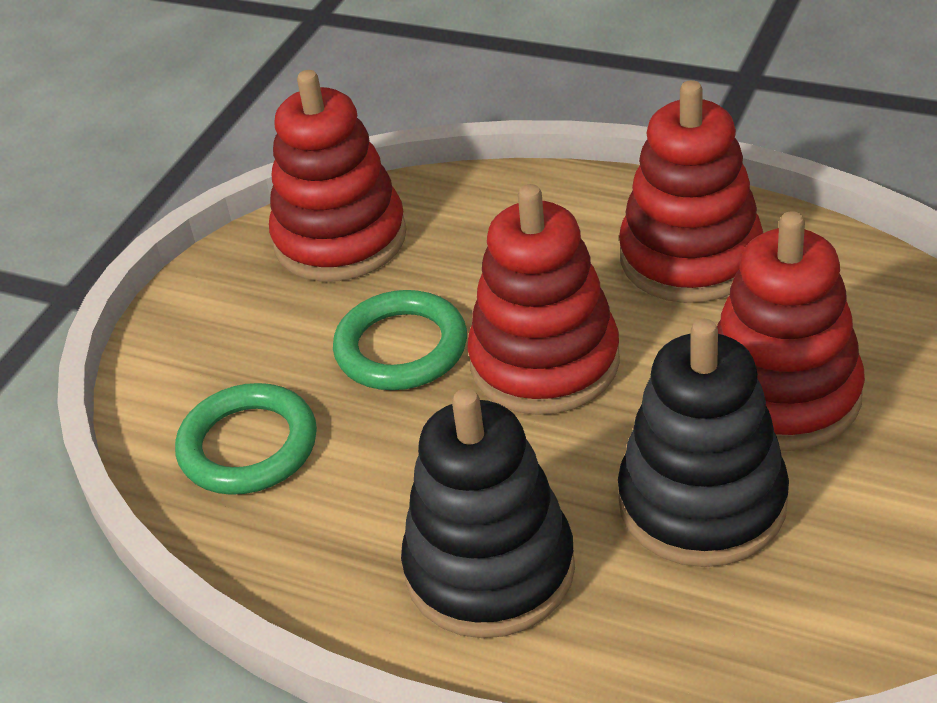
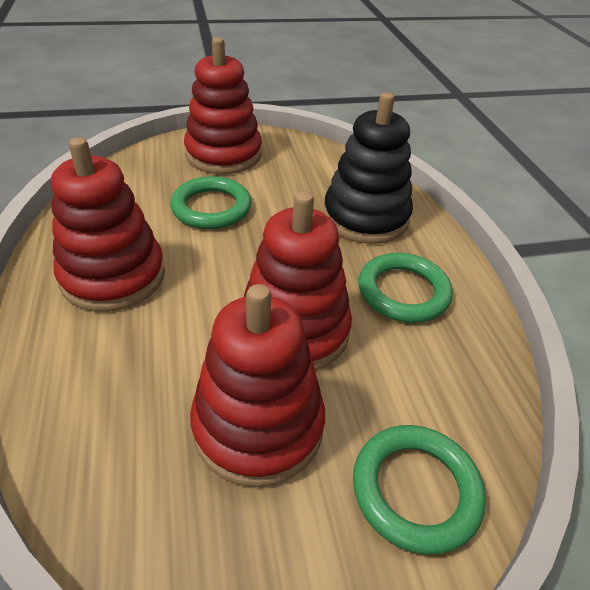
black stacking toy: 2 -> 1
green ring: 2 -> 3

